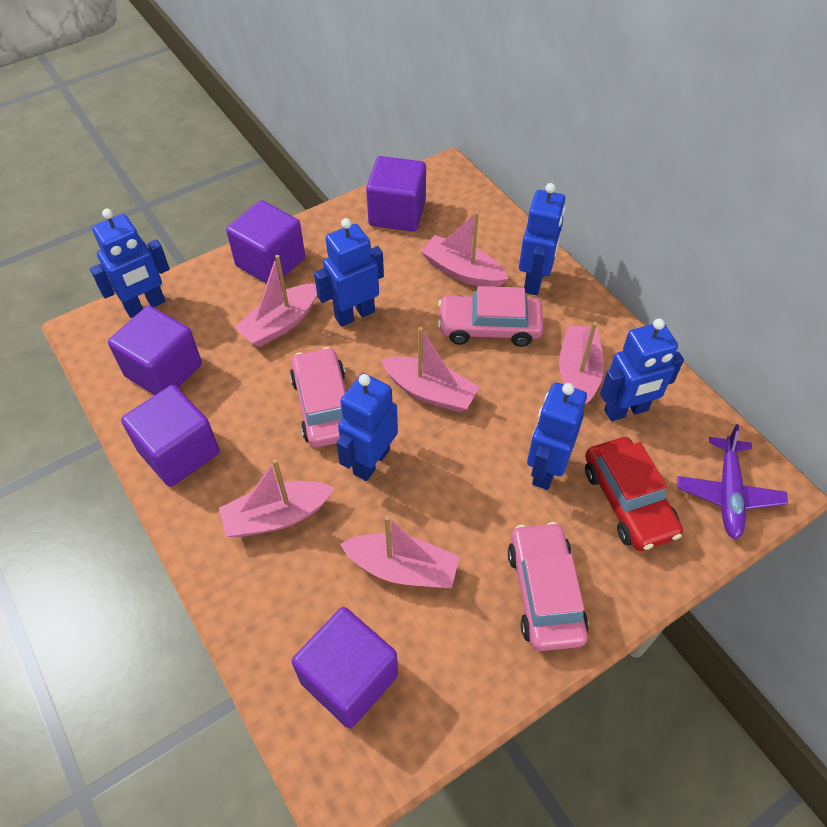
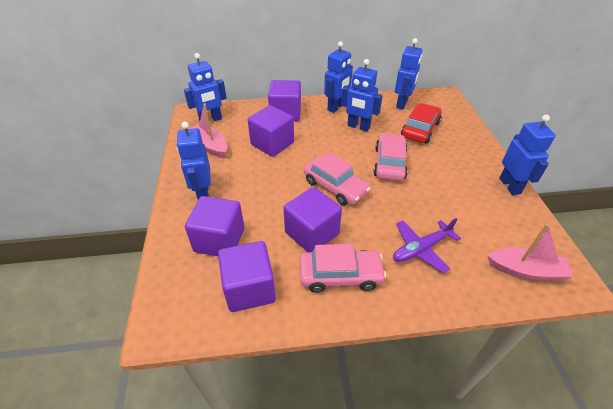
pink boat: 6 -> 2

